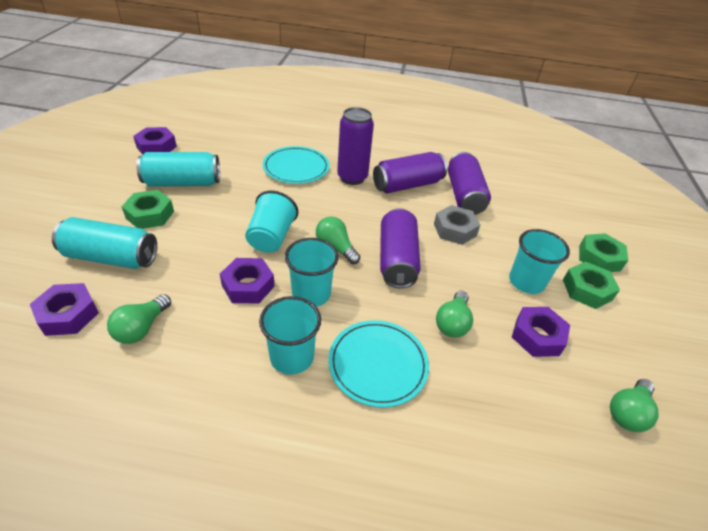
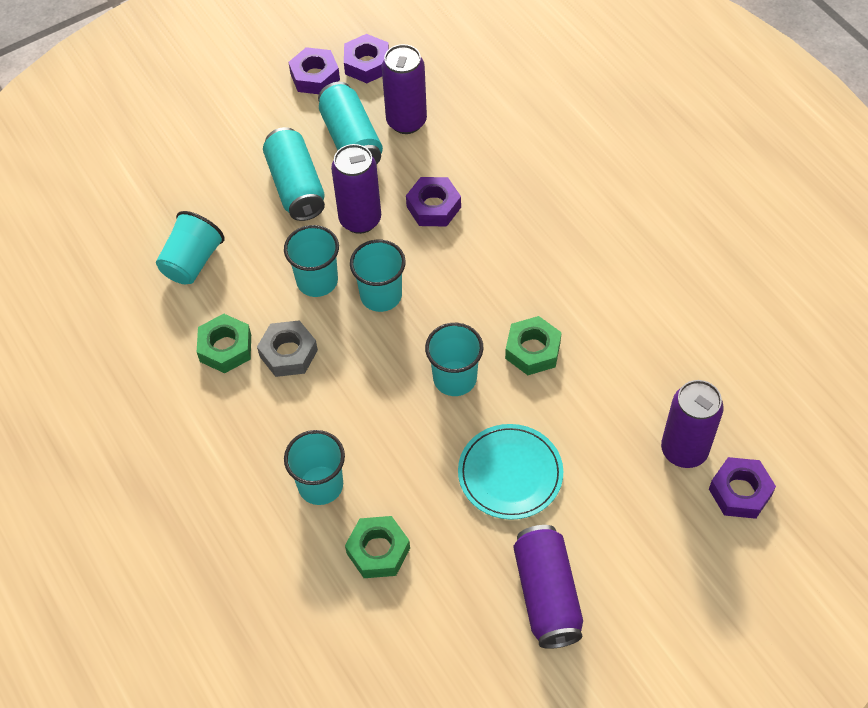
green light bulb: 4 -> 0
turquoise cup: 4 -> 5
turquoise plate: 2 -> 1

